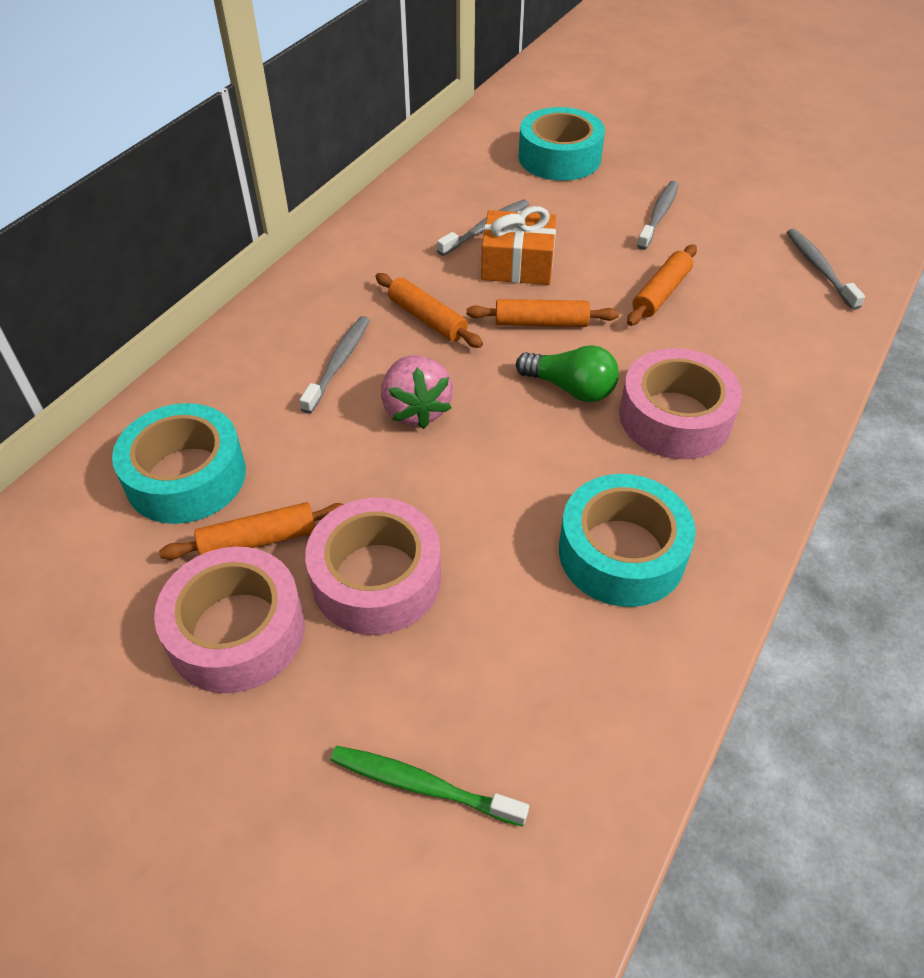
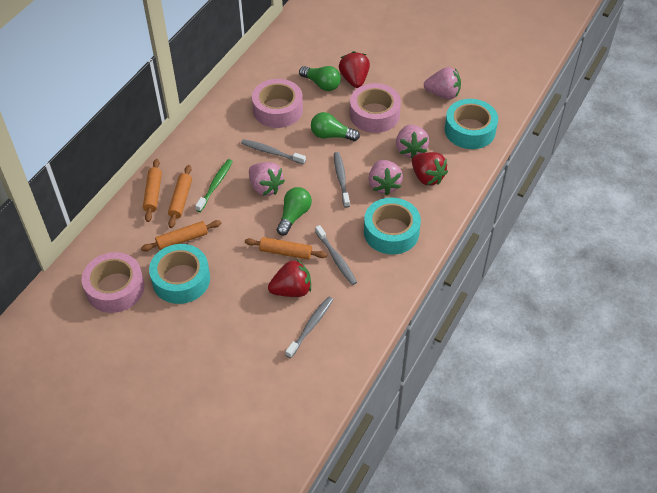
green light bulb: 1 -> 3
orange gift: 1 -> 0
pink strawberry: 1 -> 4
red strawberry: 0 -> 3

